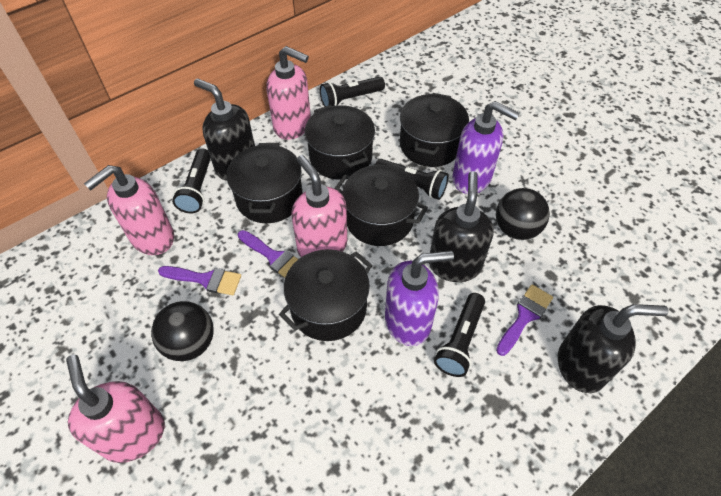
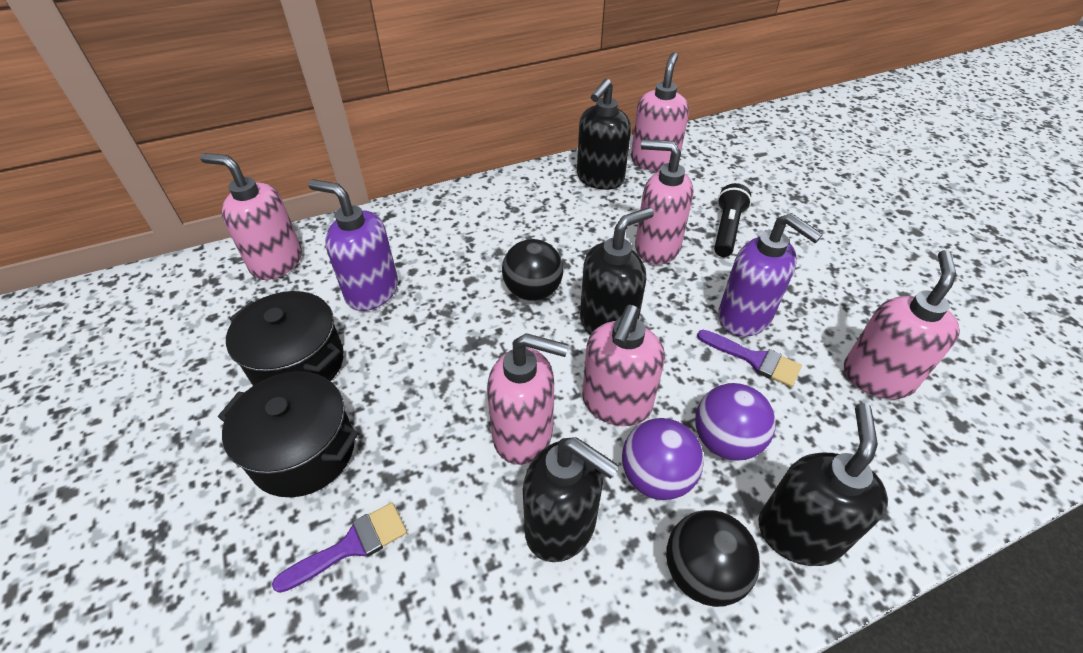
black flashlight: 4 -> 1
black pot: 5 -> 2
black soap dispenser: 3 -> 4
pink soap dispenser: 4 -> 6
purple ball: 0 -> 2
purple brush: 3 -> 2

